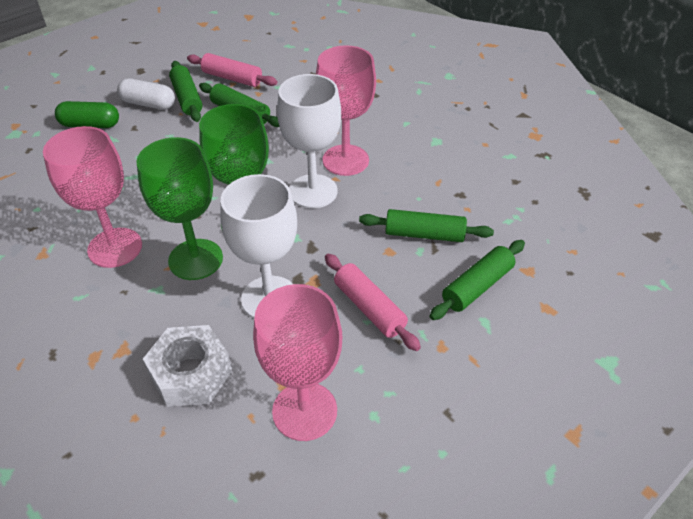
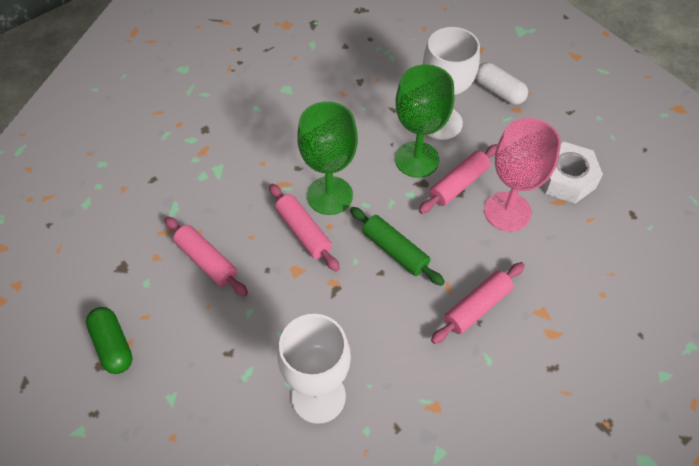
green rolling pin: 4 -> 1
pink goblet: 3 -> 1
pink rolling pin: 2 -> 4

